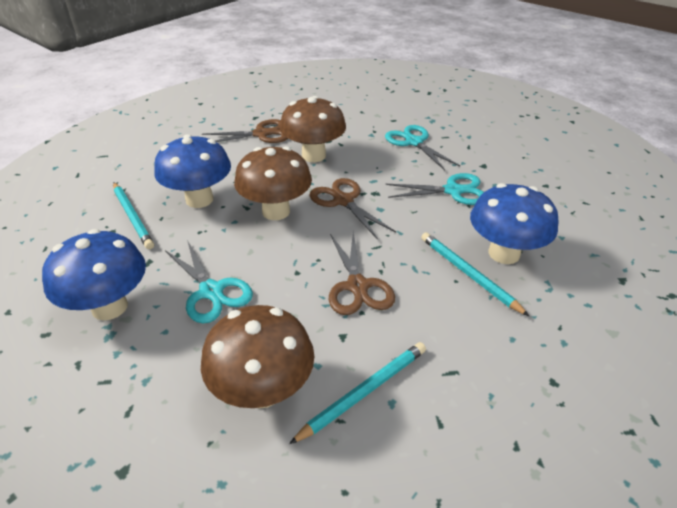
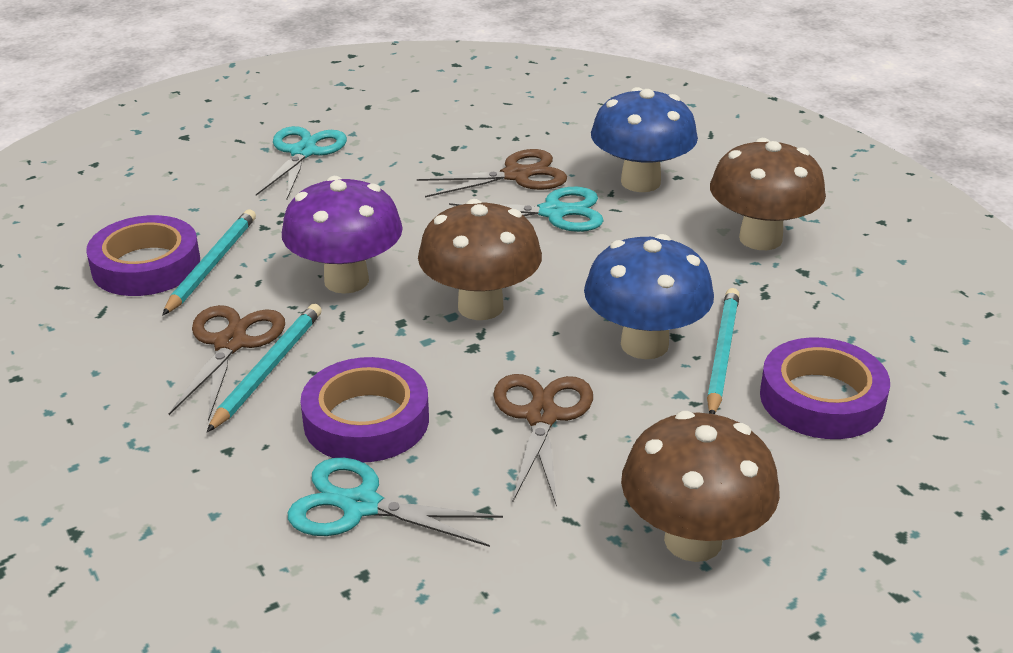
blue mushroom: 3 -> 2
purple mushroom: 0 -> 1
purple tape: 0 -> 3

